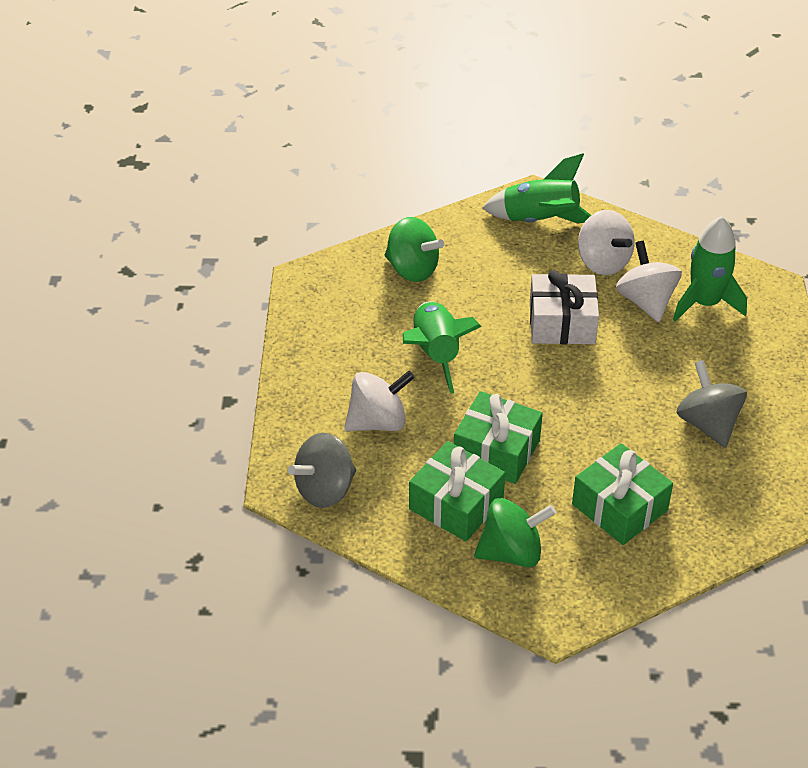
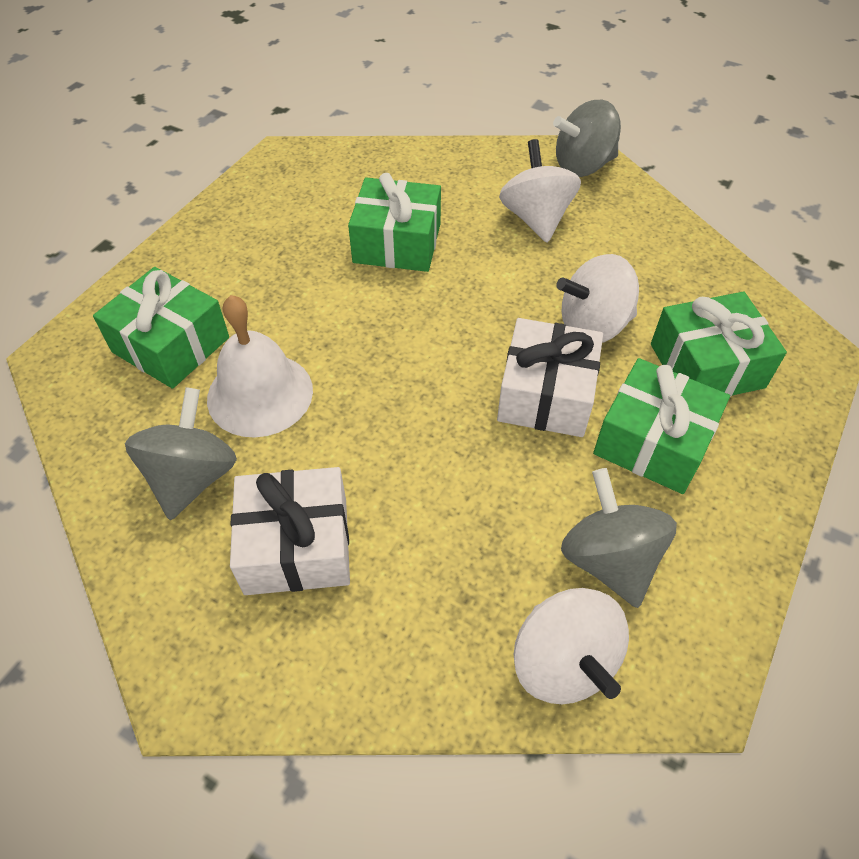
green gift: 3 -> 4
green rocket: 3 -> 0
green spinning top: 2 -> 0
grey spinning top: 2 -> 3
white bell: 0 -> 1
white gift: 1 -> 2

